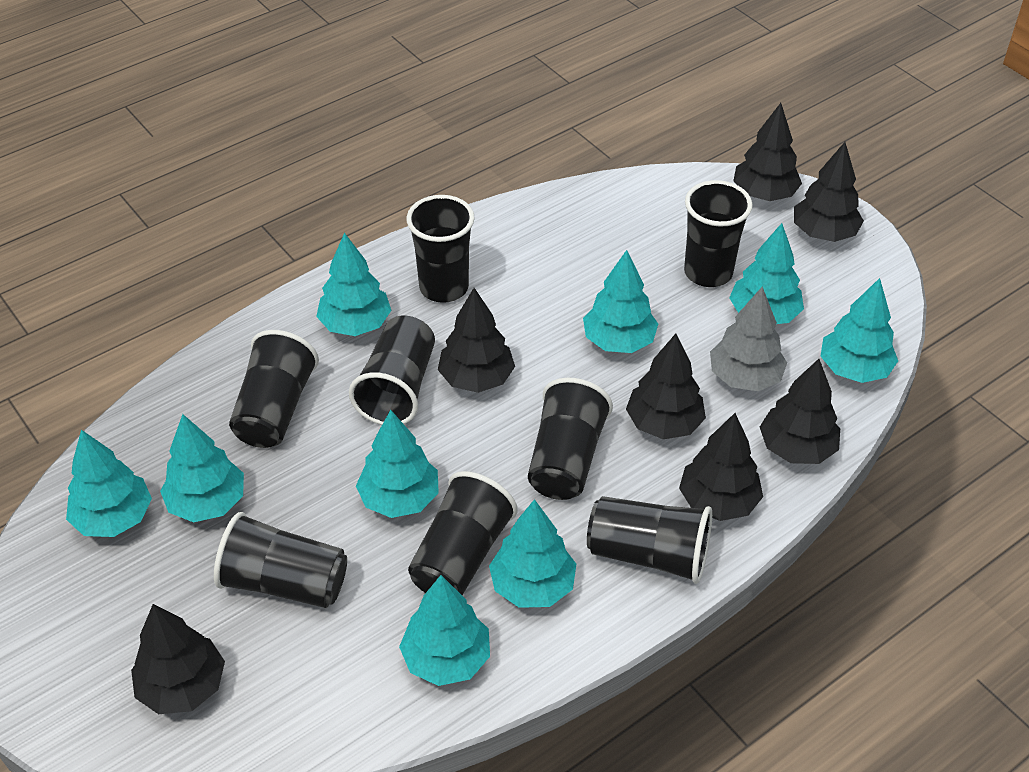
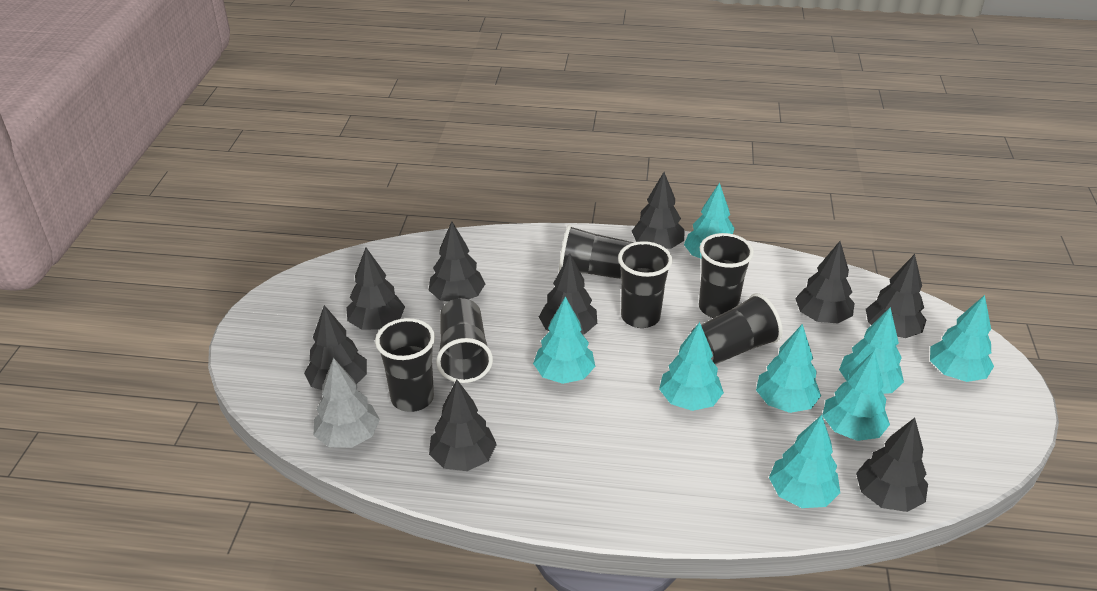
black cup: 8 -> 6
black tree: 7 -> 9
turquoise tree: 9 -> 8

